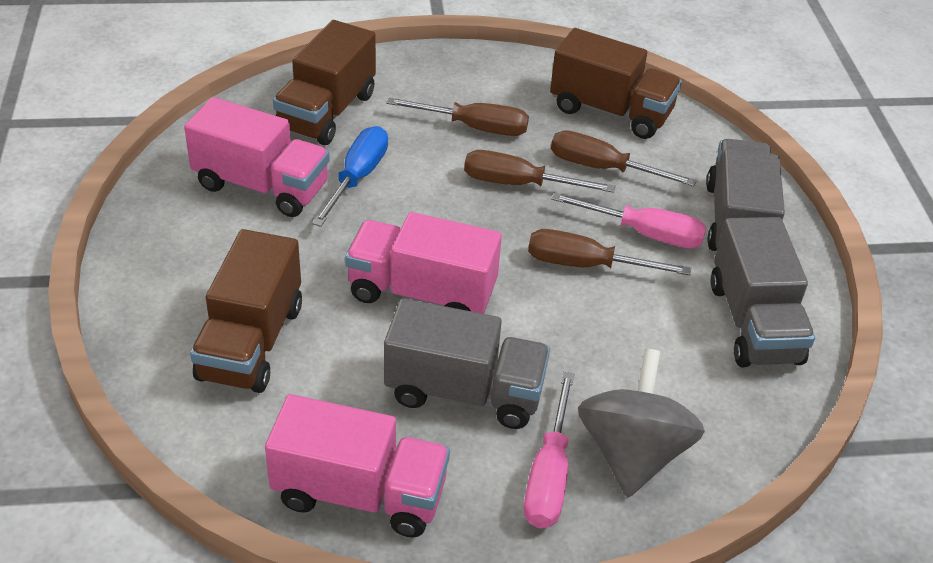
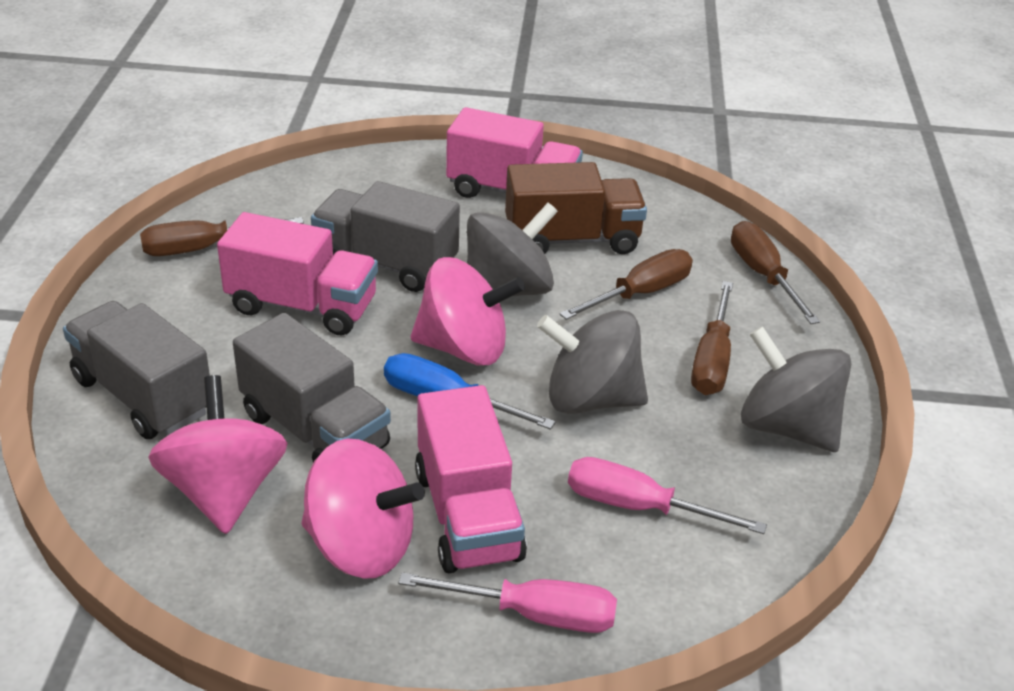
brown truck: 3 -> 1
grey spinning top: 1 -> 3
pink spinning top: 0 -> 3

